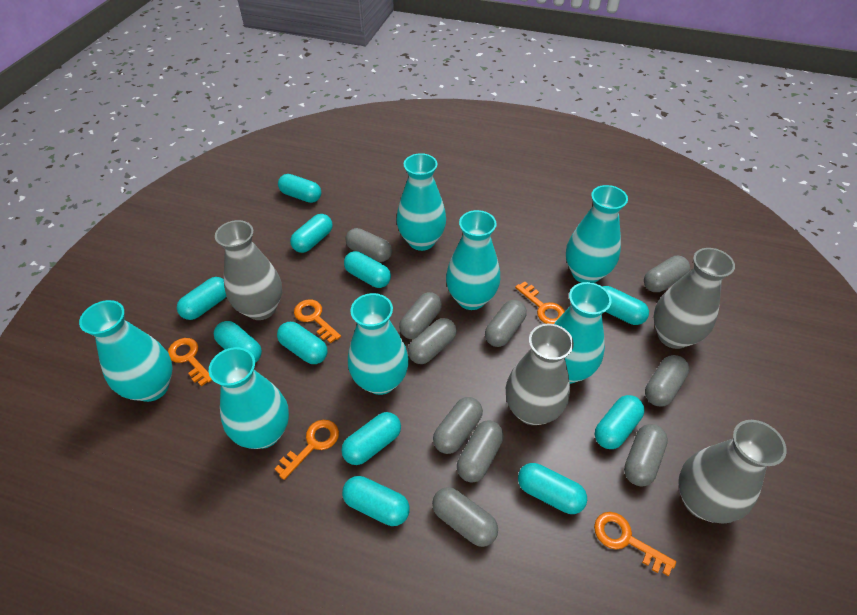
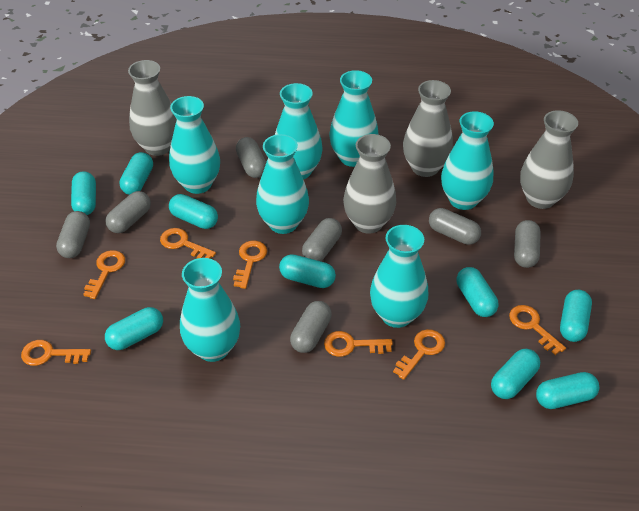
grey capsule: 10 -> 7
orange key: 5 -> 7
turquoise capsule: 11 -> 9

